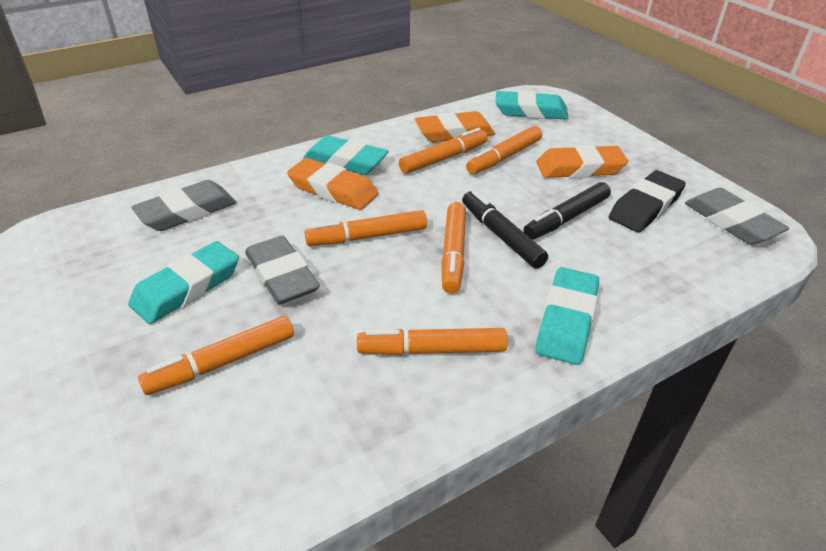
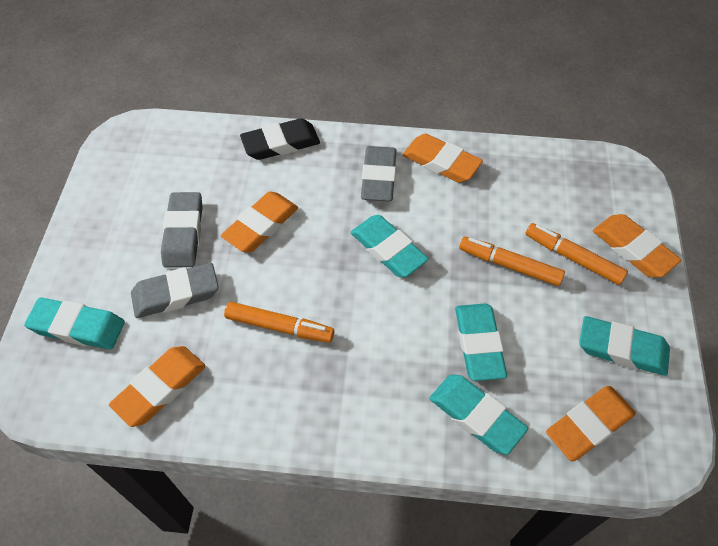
black marker: 2 -> 0
orange eraser: 3 -> 5
orange marker: 6 -> 3
turquoise eraser: 4 -> 5

